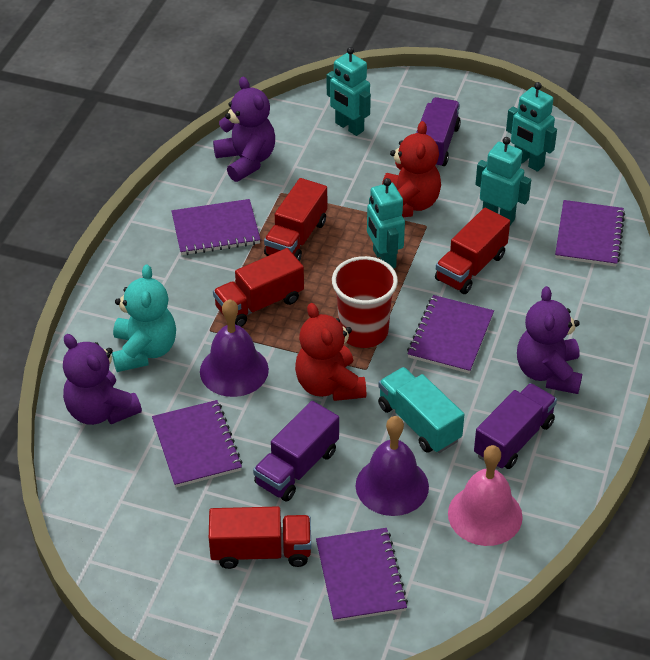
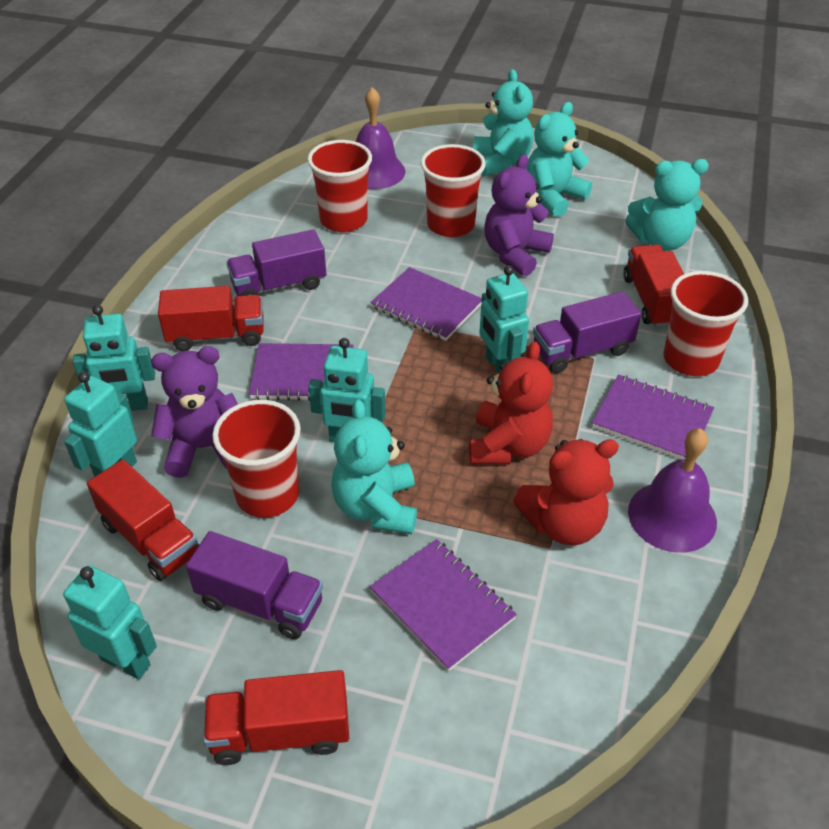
pink bell: 1 -> 0
purple notebook: 5 -> 4
purple teddy bear: 3 -> 2
red cup: 1 -> 4
turquoise robot: 4 -> 5
turquoise teddy bear: 1 -> 4
turquoise truck: 1 -> 0

